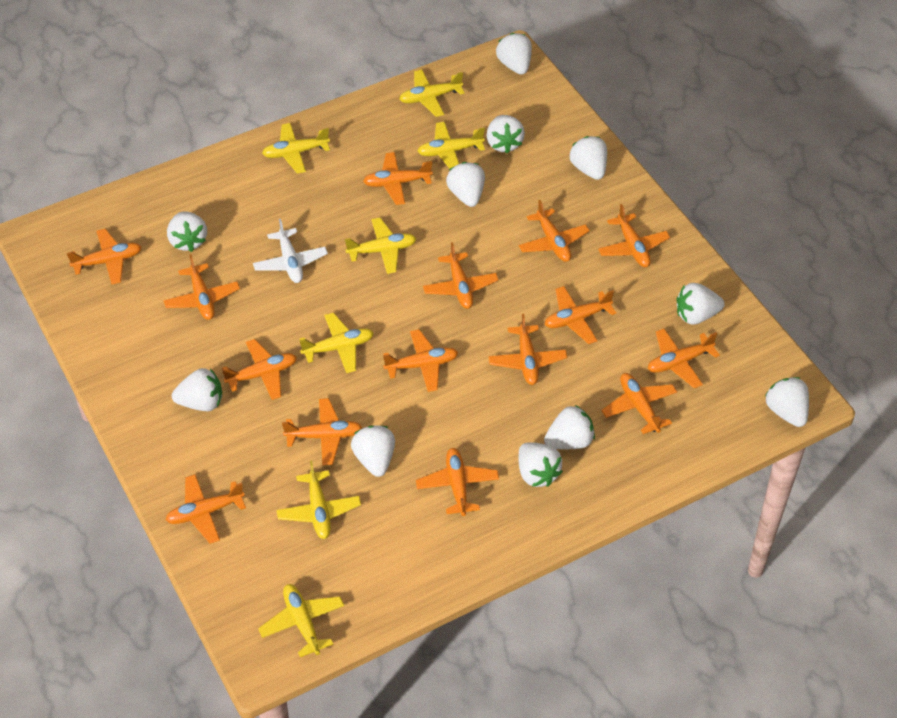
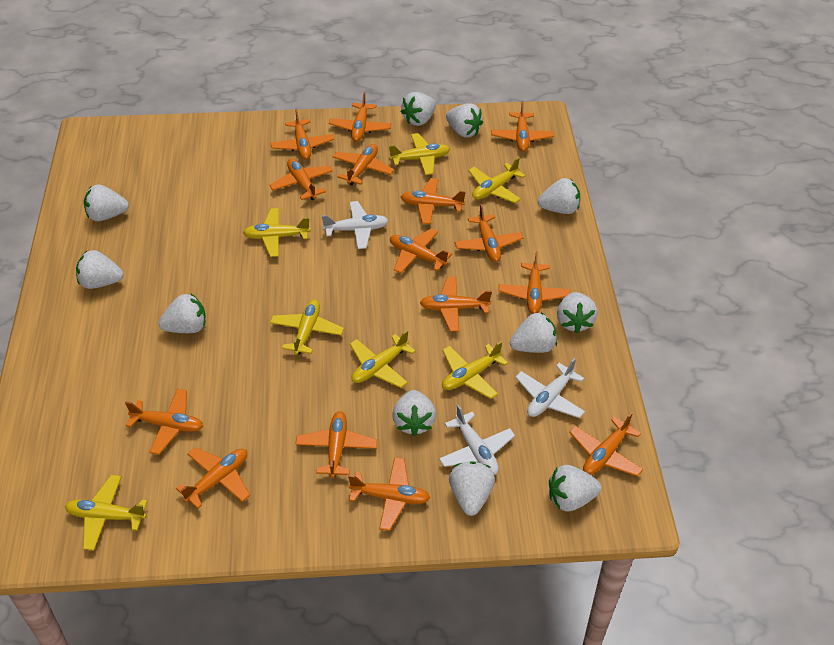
white plane: 1 -> 3

